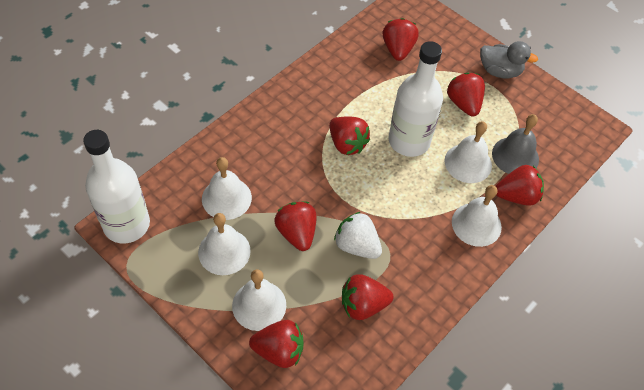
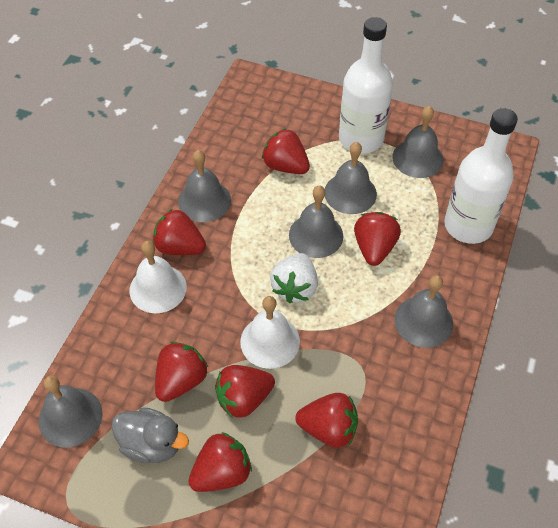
grey bell: 1 -> 6
white bell: 5 -> 2

